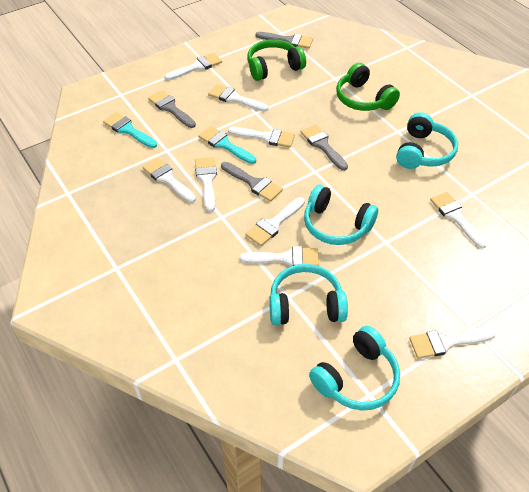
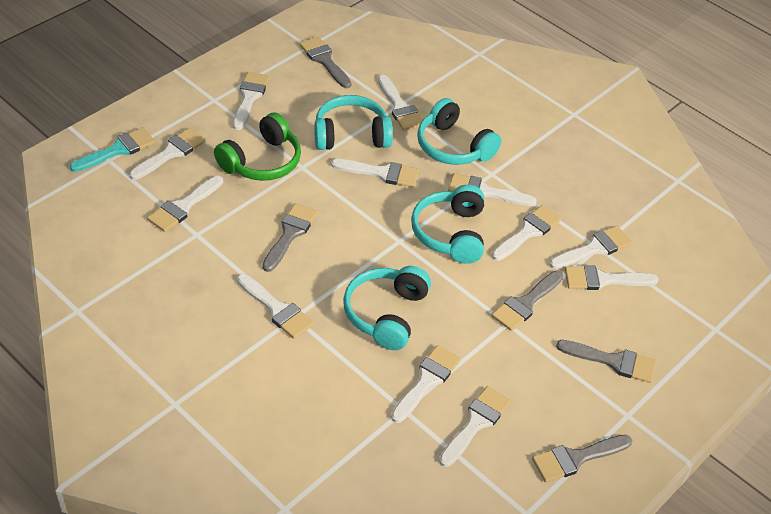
green headphones: 2 -> 1
grey brush: 4 -> 5
turquoise brush: 2 -> 1
white brush: 9 -> 12

